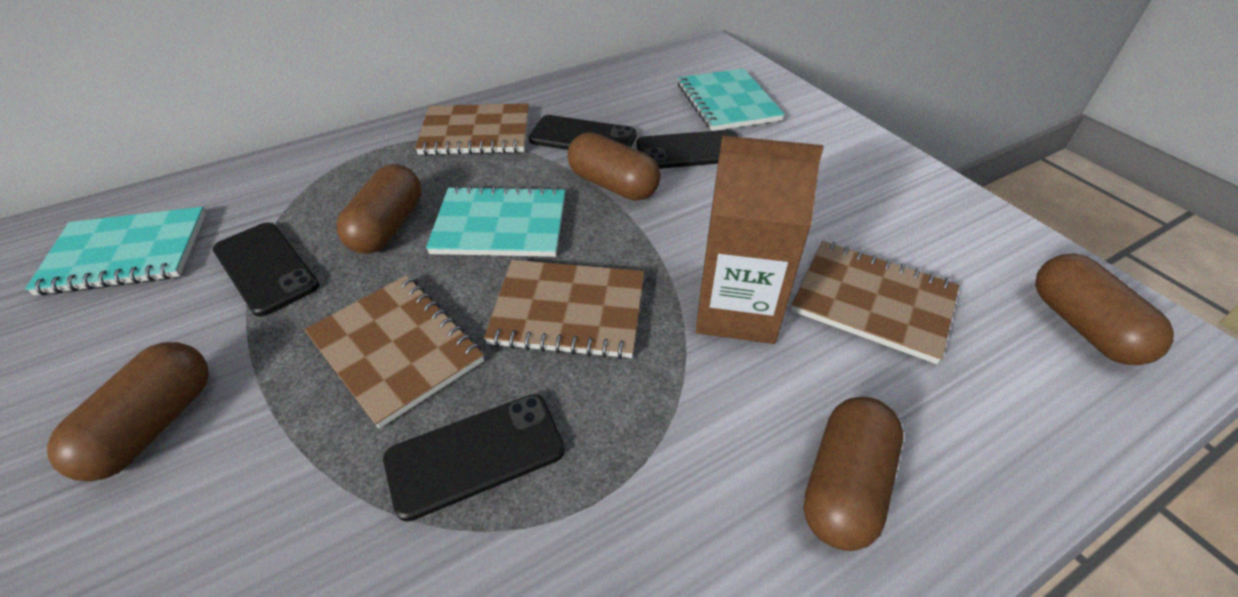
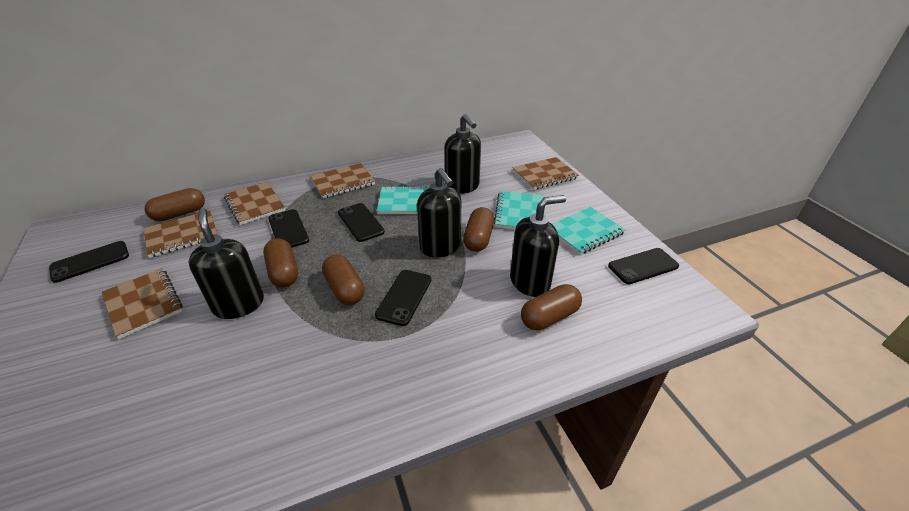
black phone: 4 -> 5
black soap dispenser: 0 -> 4
brown carton: 1 -> 0
brown notebook: 4 -> 5

